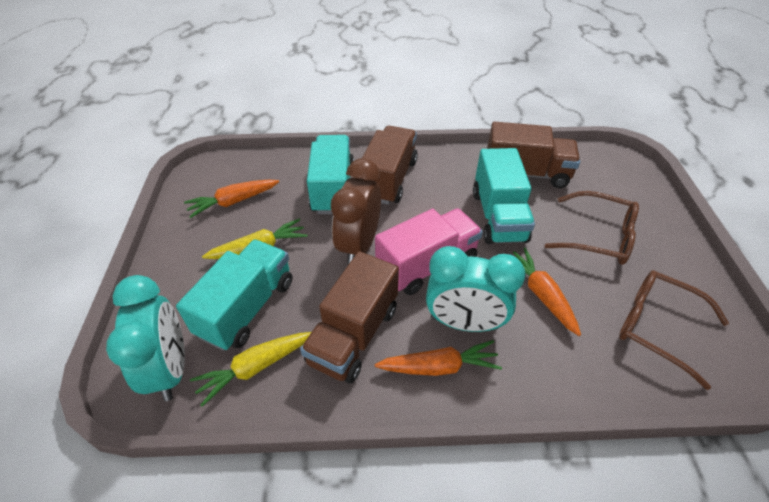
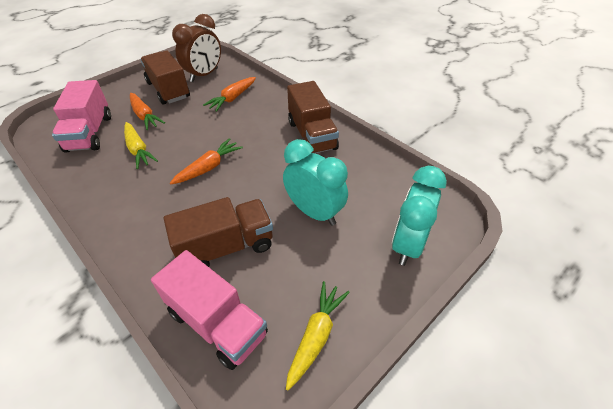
brown glasses: 2 -> 0
pink truck: 1 -> 2
turquoise truck: 3 -> 0

